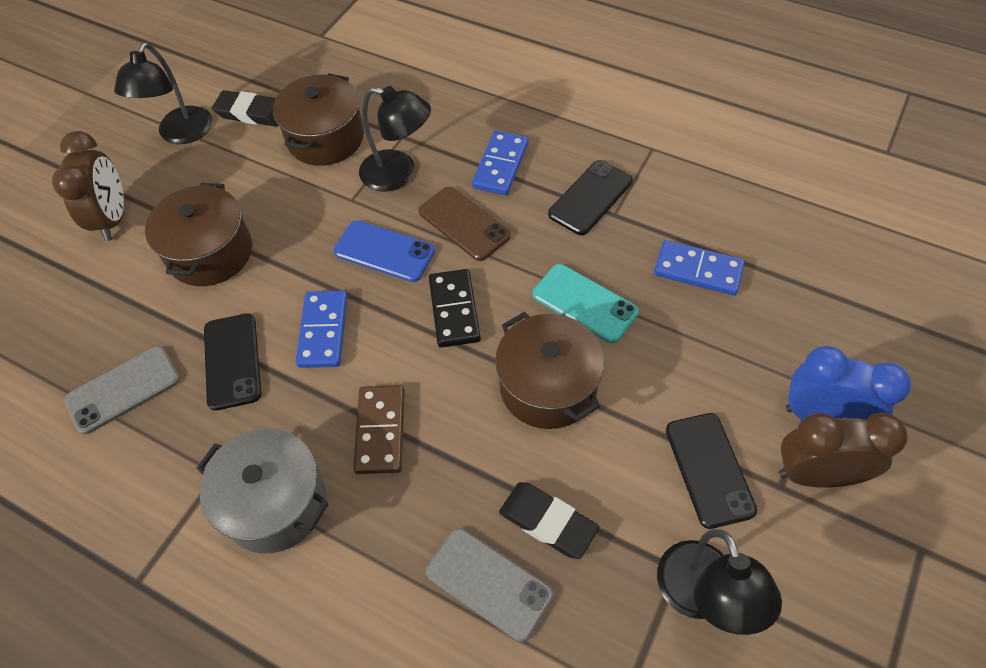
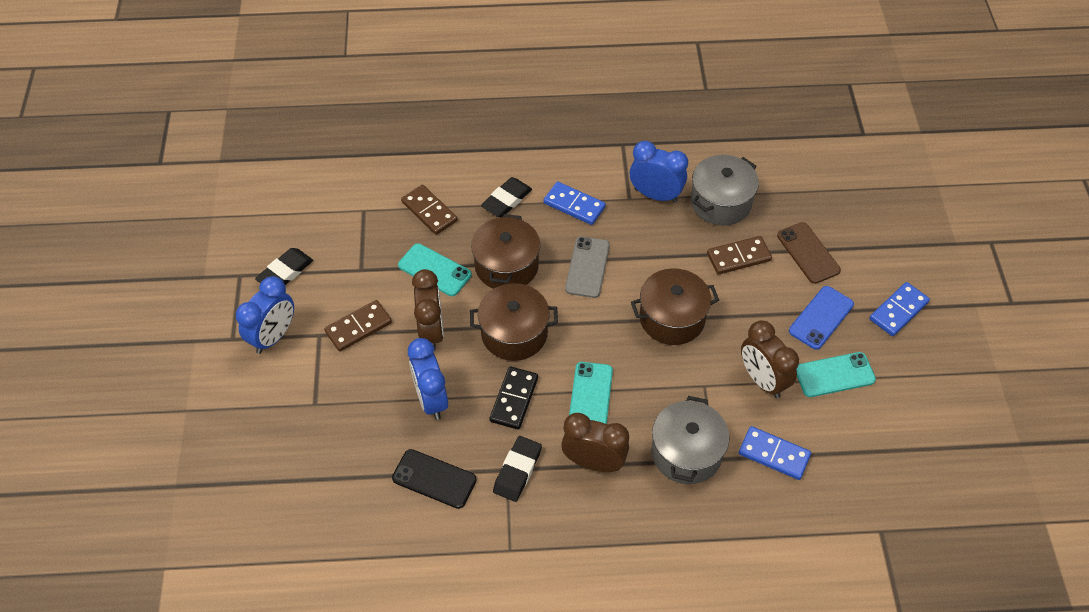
black eraser: 2 -> 3
black lamp: 3 -> 0
black phone: 3 -> 1
blue clock: 1 -> 3
brown clock: 2 -> 3
brown domino: 1 -> 3
grey phone: 2 -> 1
grey pot: 1 -> 2
turquoise phone: 1 -> 3

